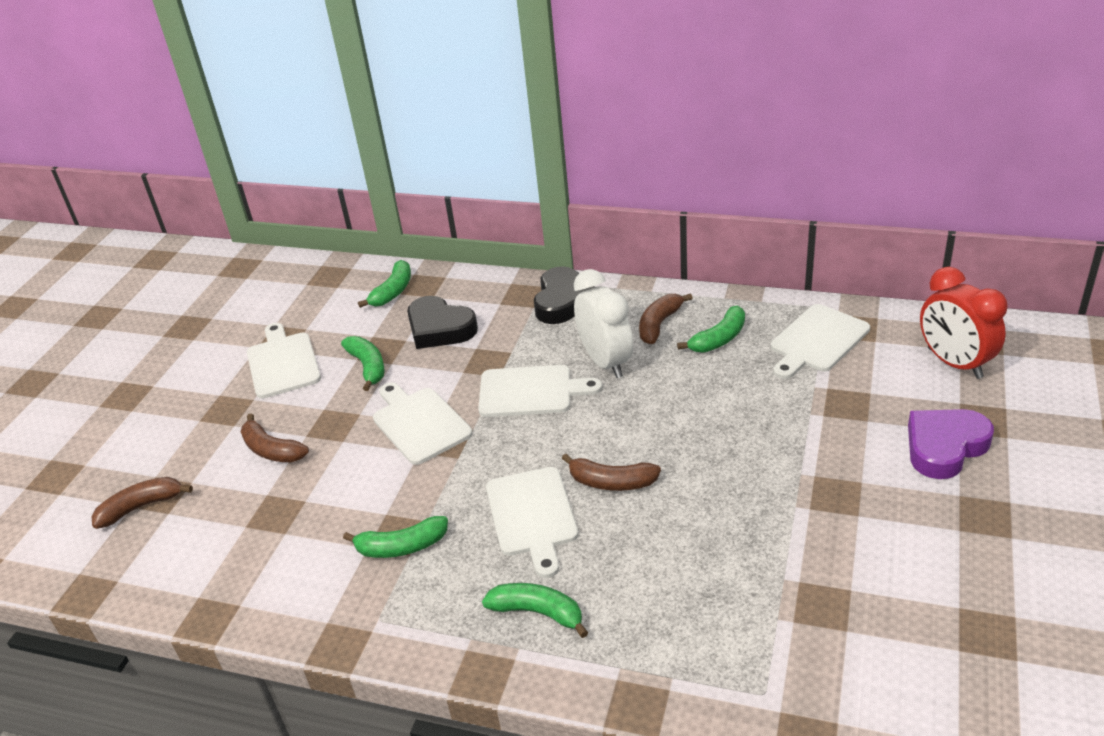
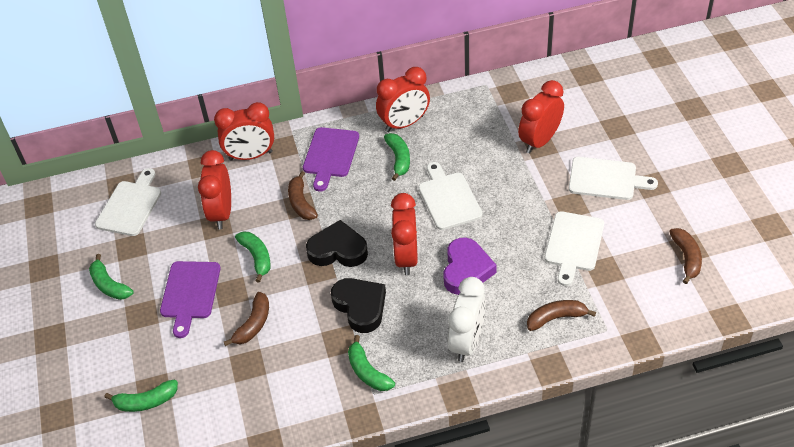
purple cutting board: 0 -> 2
red clock: 1 -> 5
white cutting board: 5 -> 4

